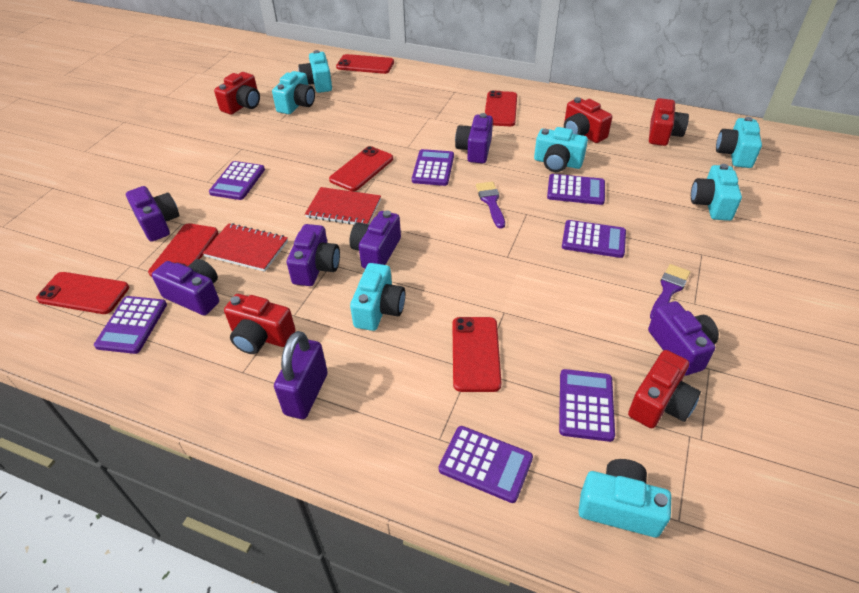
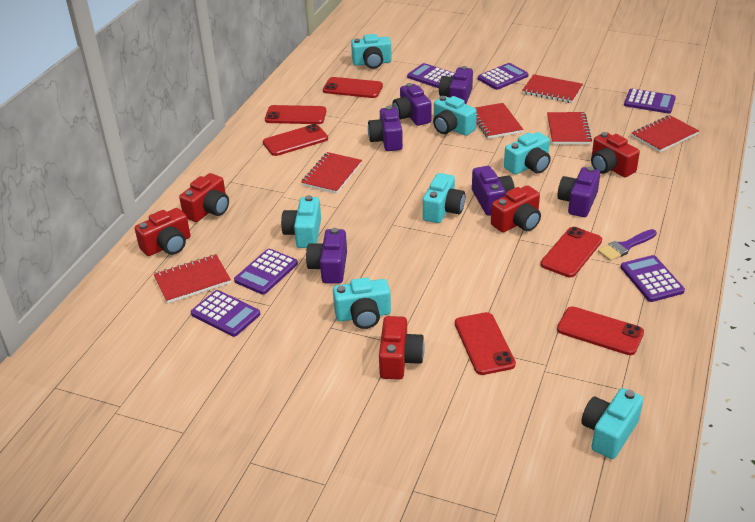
purple brush: 2 -> 1
purple calculator: 7 -> 6
purple padlock: 1 -> 0
red notebook: 2 -> 6

